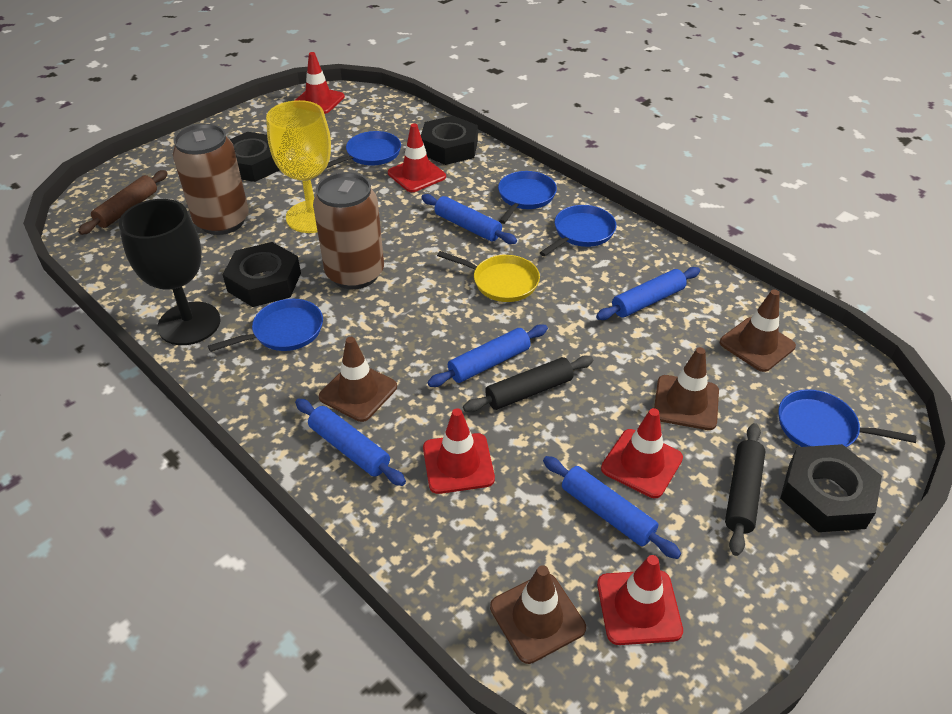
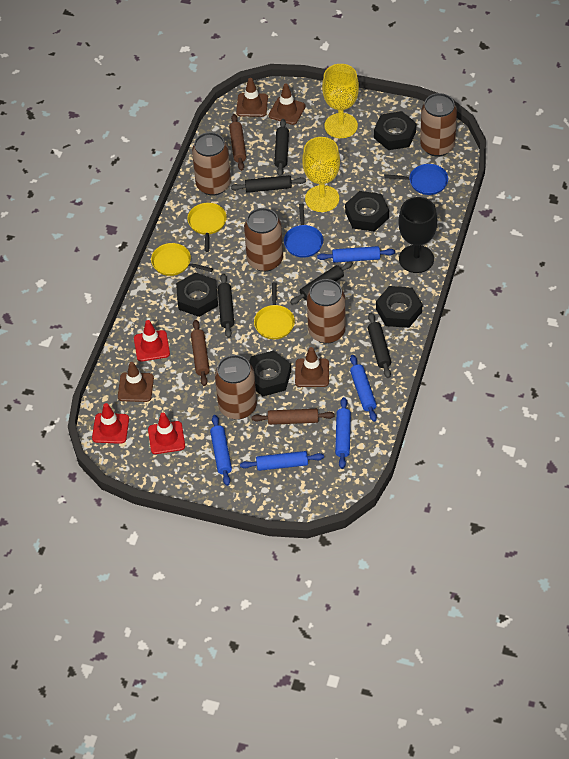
black nut: 4 -> 5
black rolling pin: 2 -> 5
blue pan: 5 -> 2
brown can: 2 -> 5
brown rolling pin: 1 -> 3
red traffic cone: 5 -> 3
yellow goblet: 1 -> 2
yellow pan: 1 -> 3

